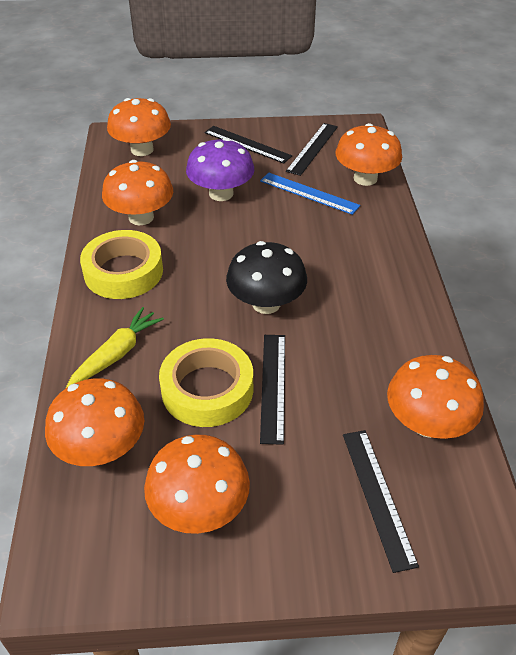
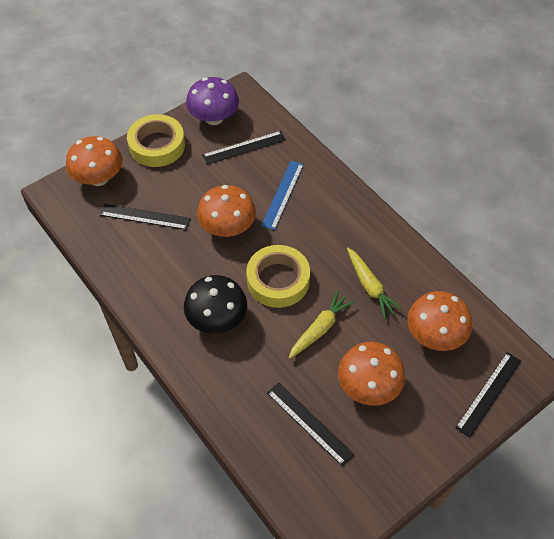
orange mushroom: 6 -> 4
yellow carrot: 1 -> 2

